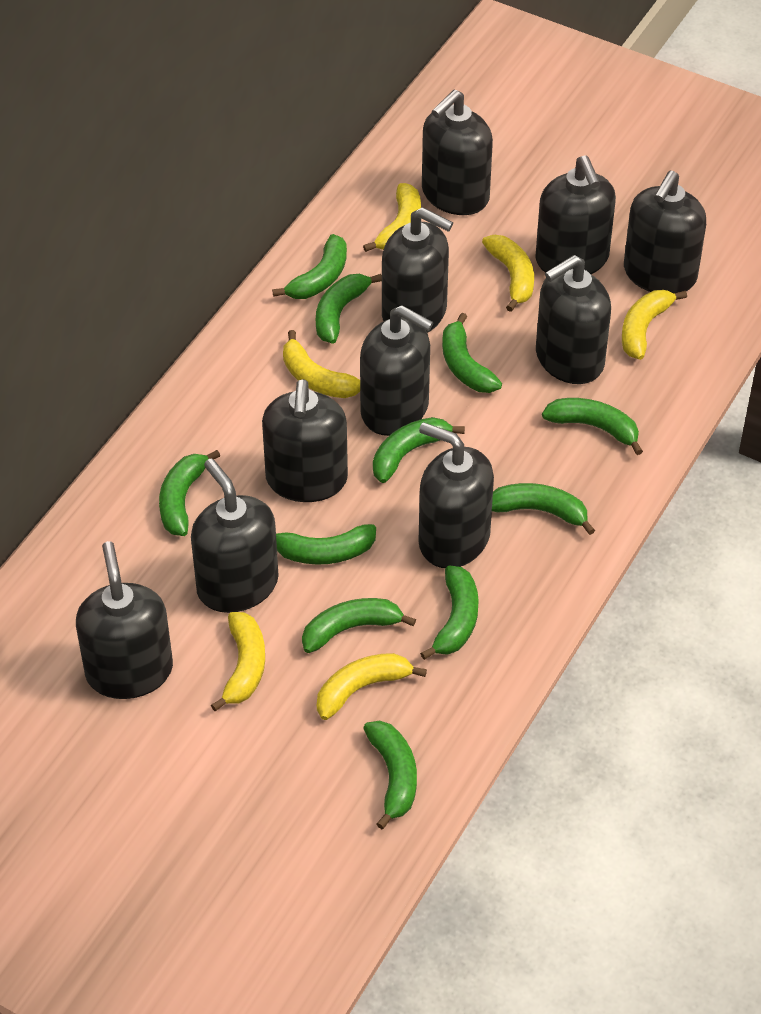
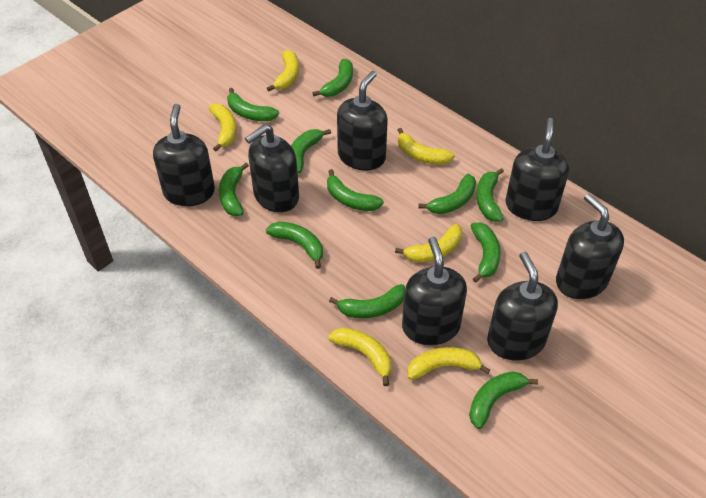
black soap dispenser: 10 -> 7

